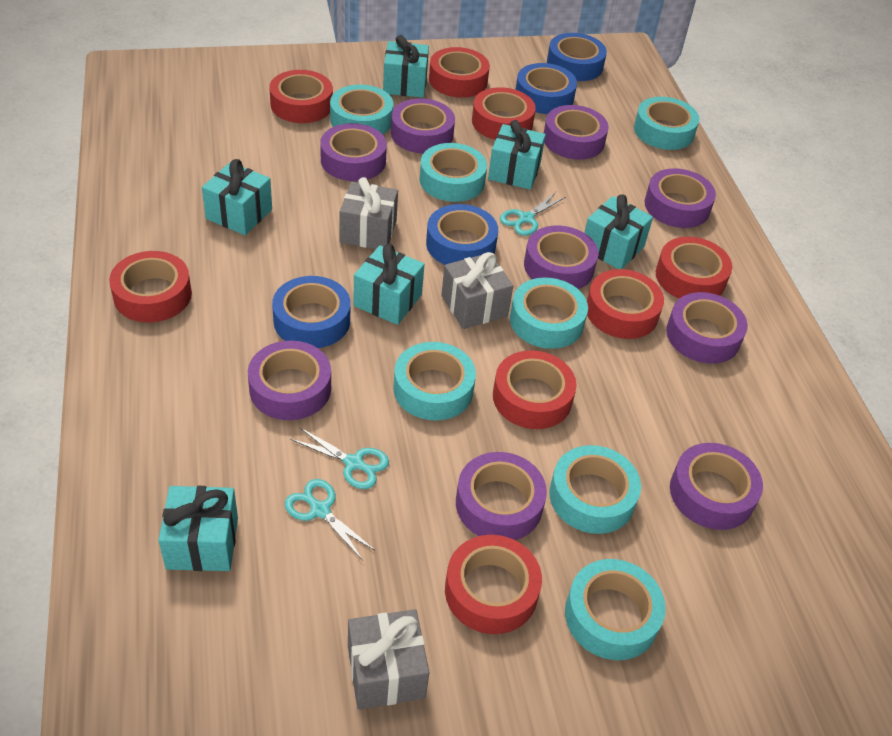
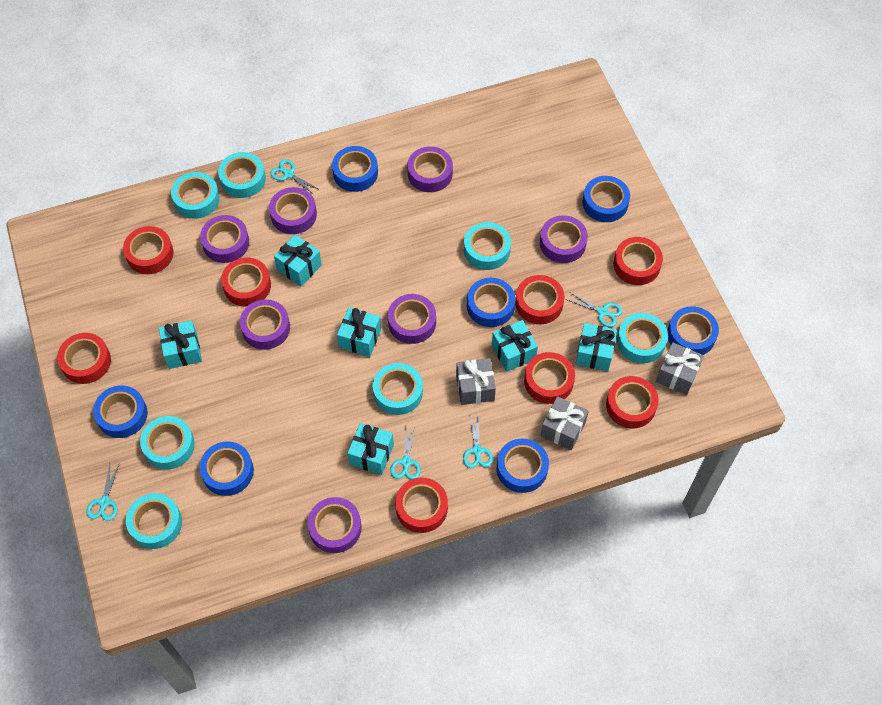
blue tape: 4 -> 7
purple tape: 9 -> 7
turquoise scissors: 3 -> 5

